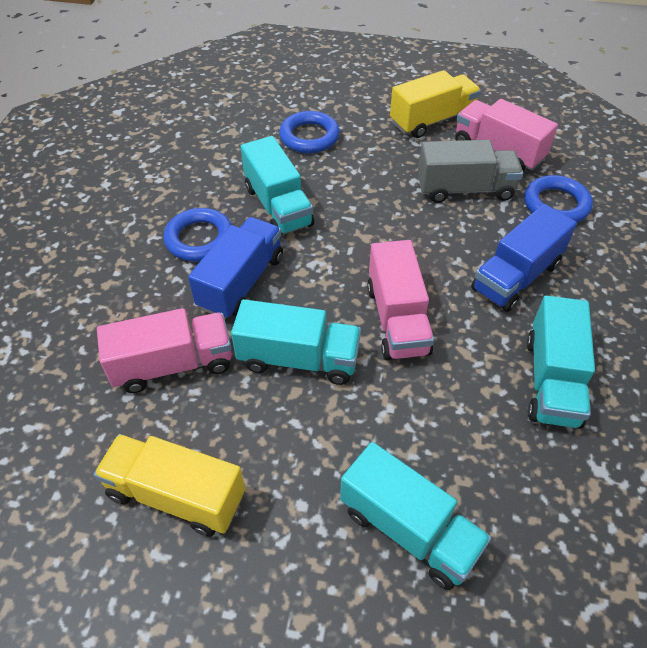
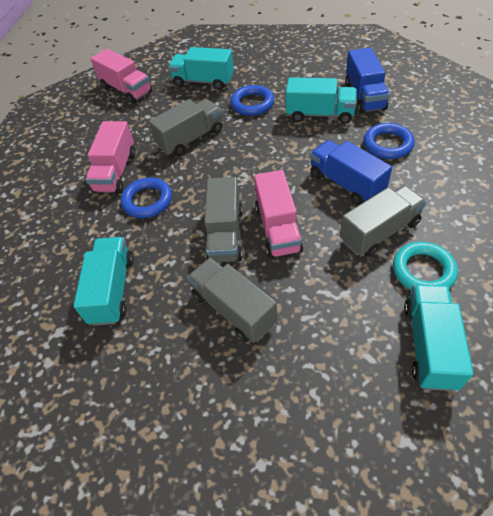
grey truck: 1 -> 4
turquoise ring: 0 -> 1
yellow truck: 2 -> 0

